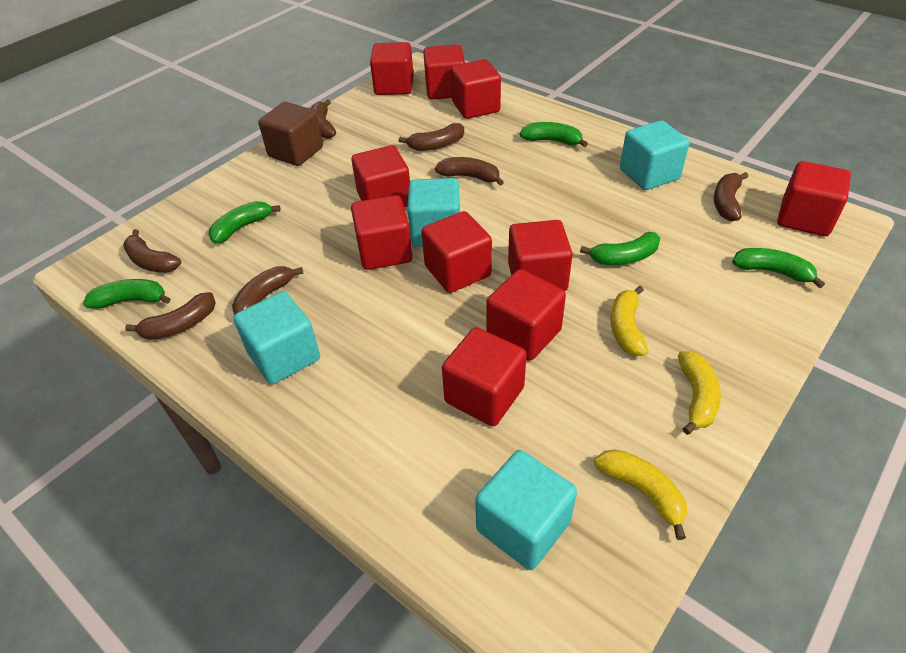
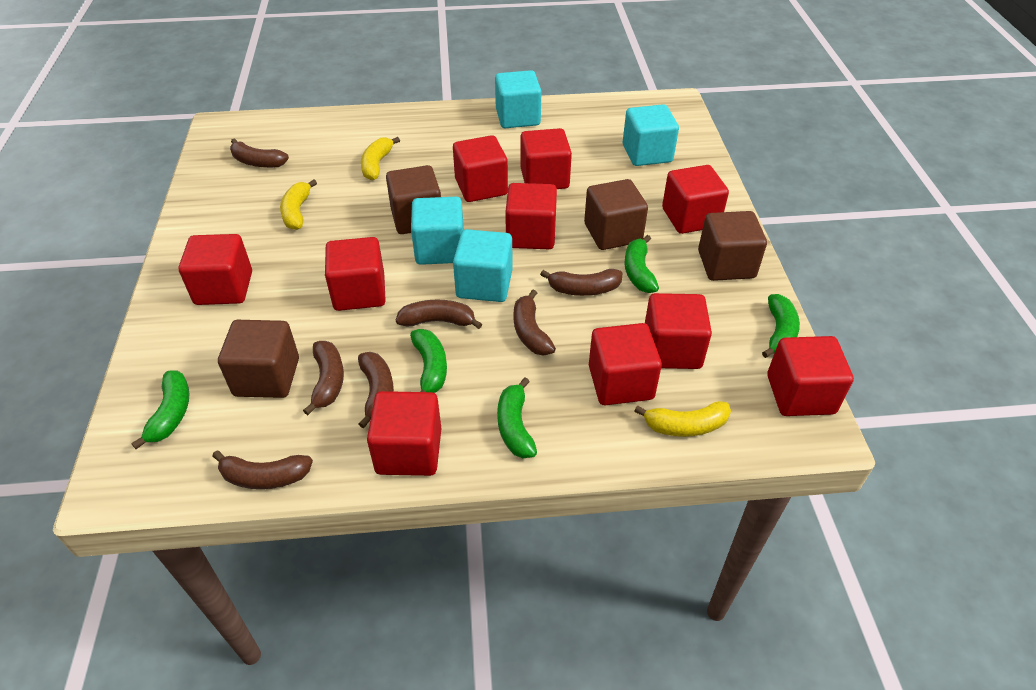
brown cube: 1 -> 4

